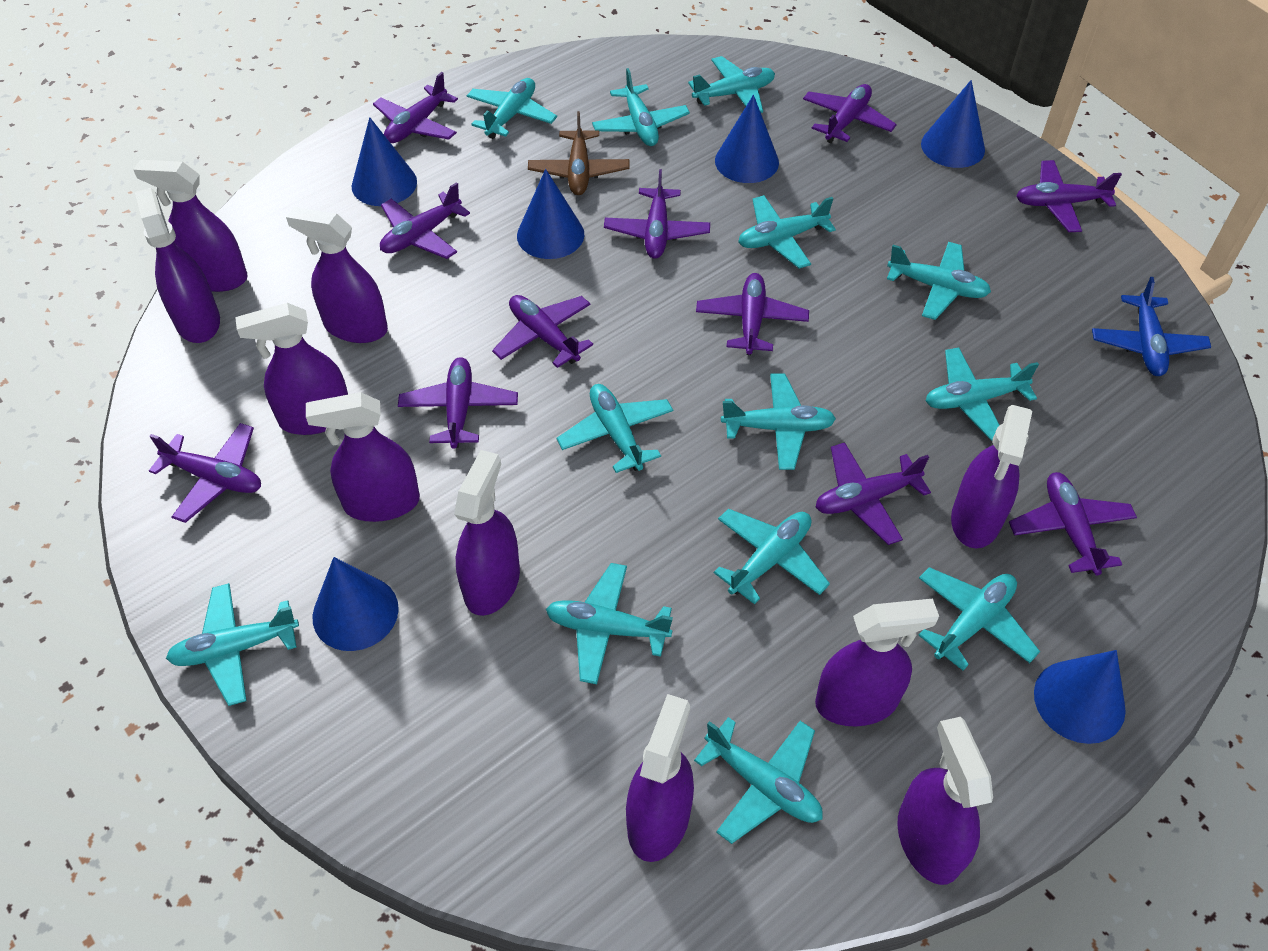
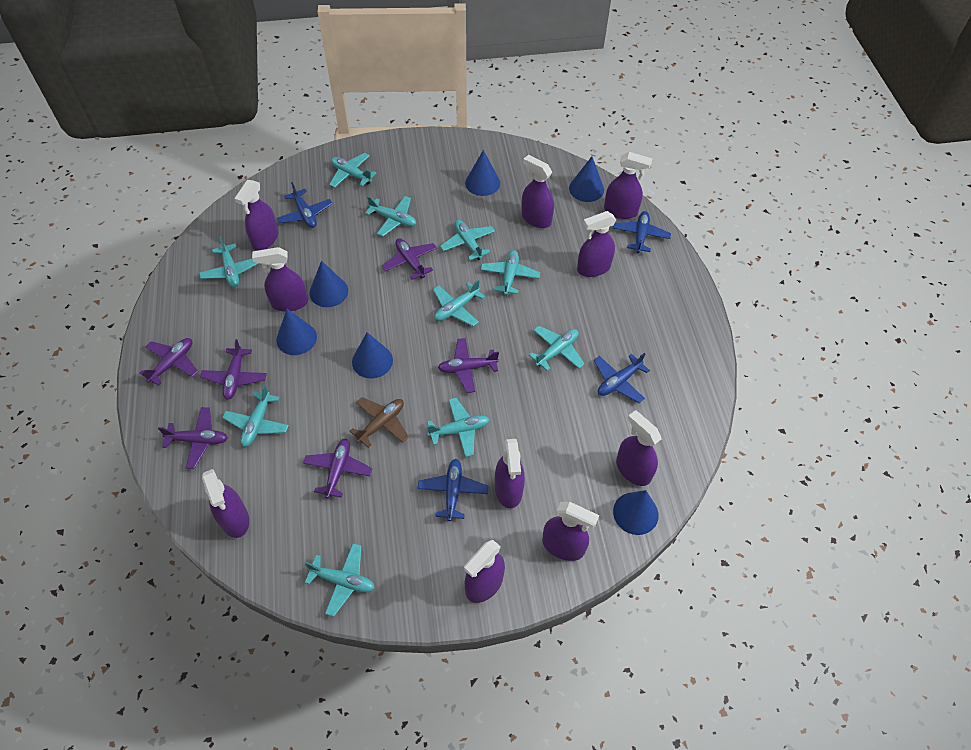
blue plane: 1 -> 4
purple plane: 11 -> 6
turquoise plane: 13 -> 10

